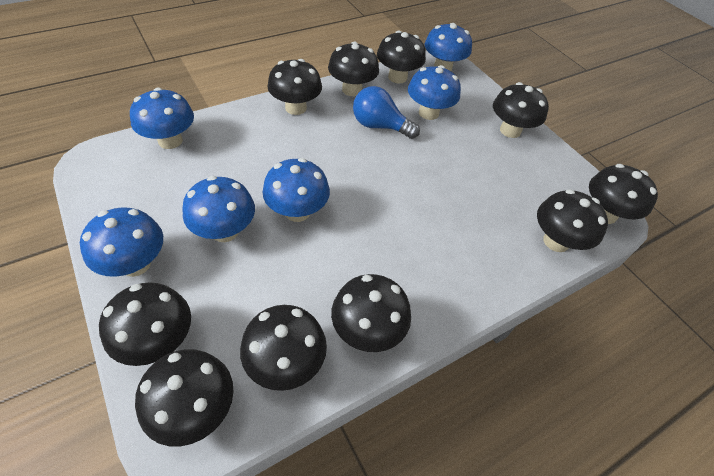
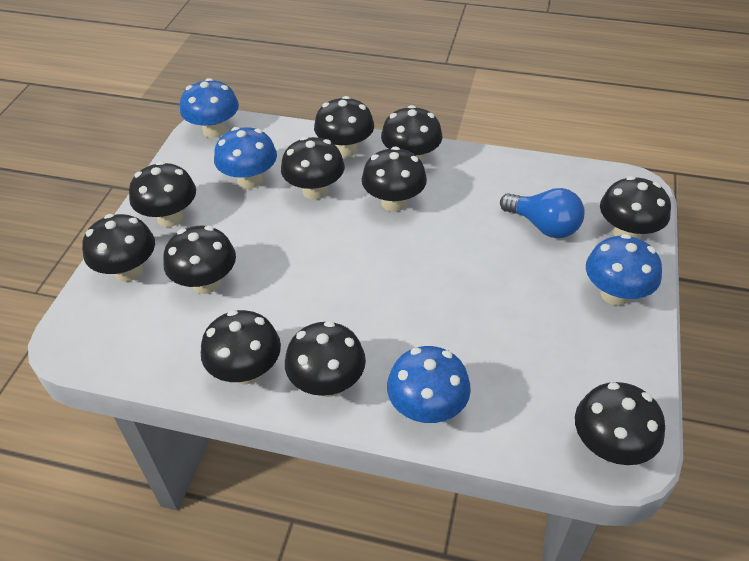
black mushroom: 10 -> 11
blue mushroom: 6 -> 4

